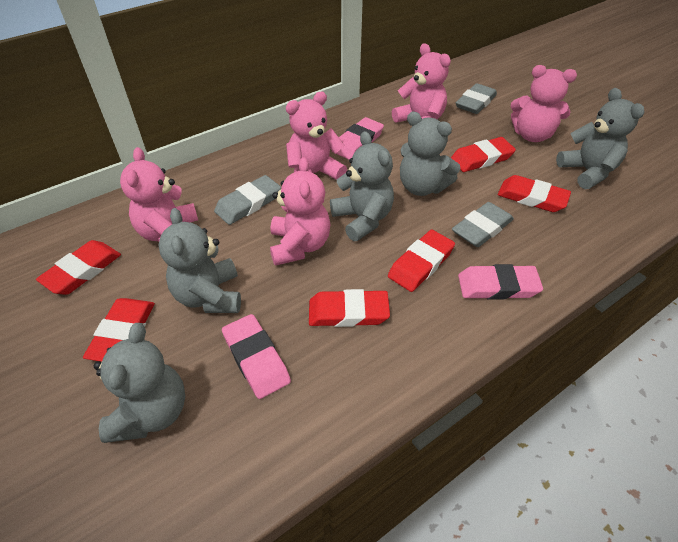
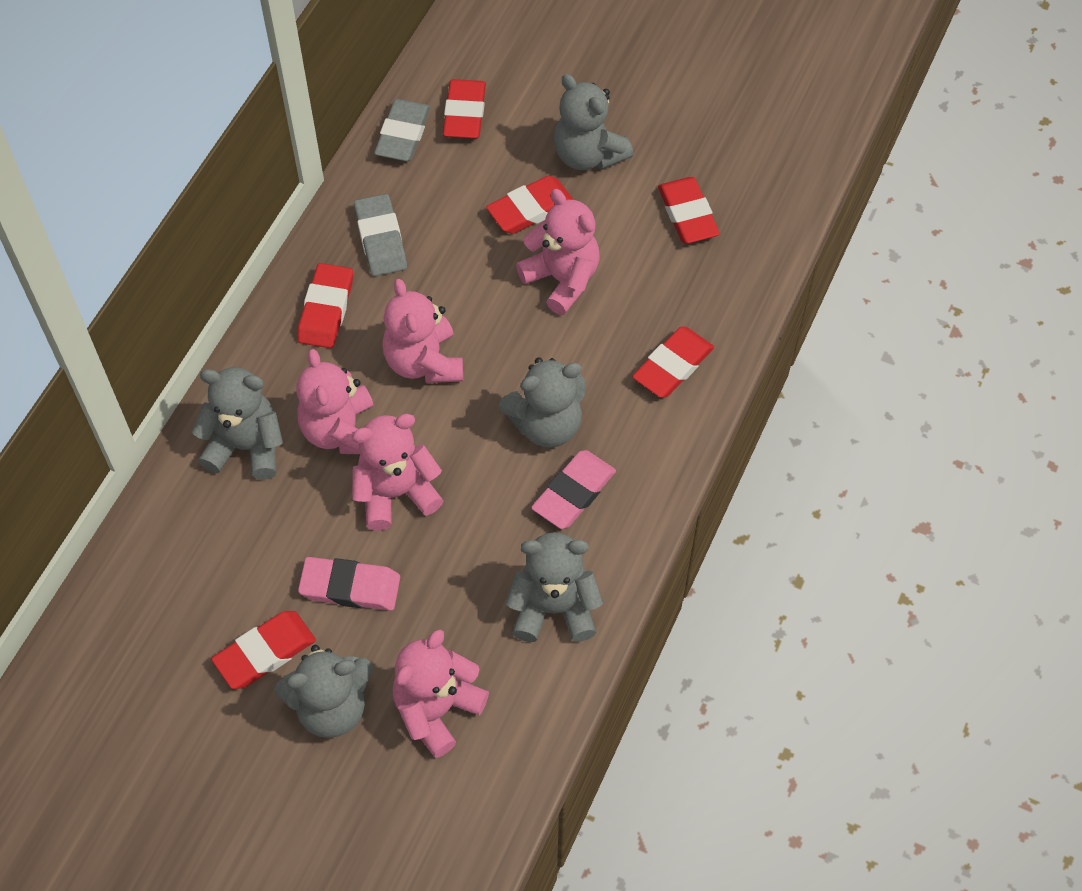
grey eraser: 3 -> 2
pink eraser: 3 -> 2

